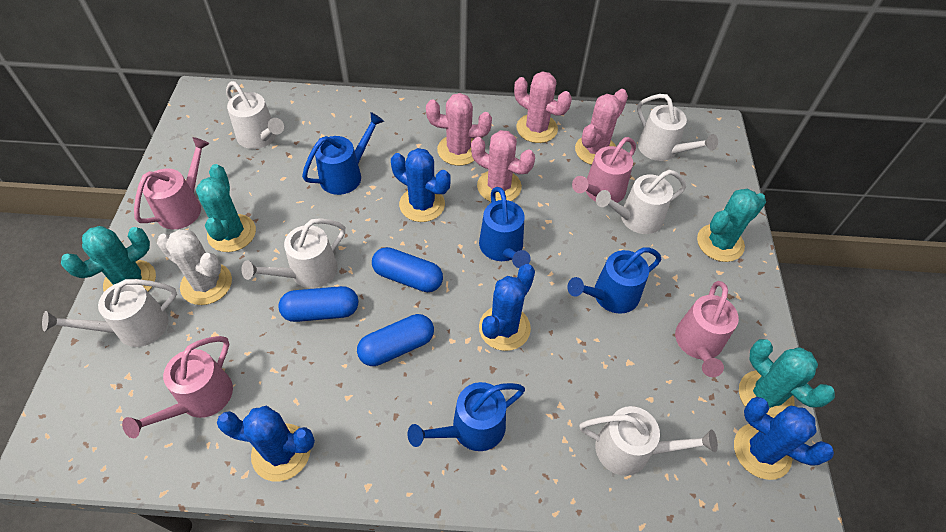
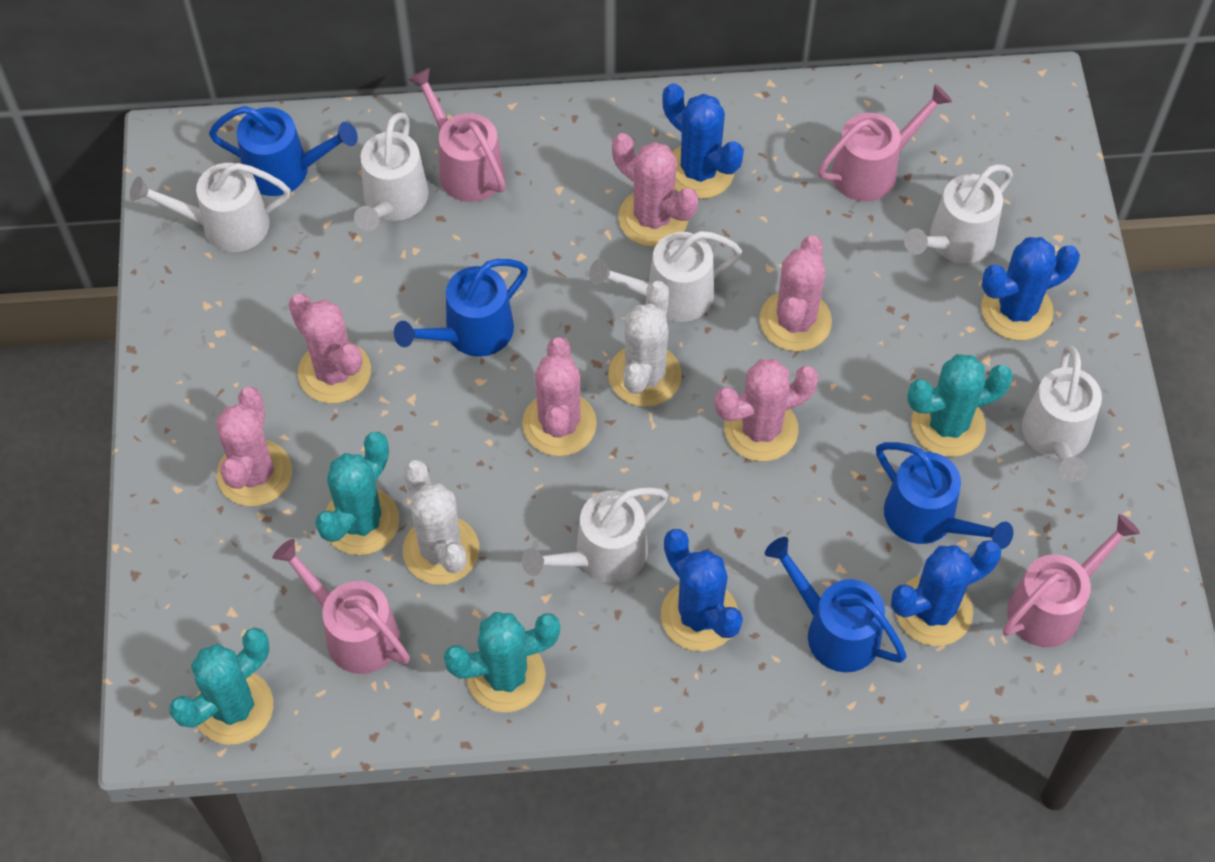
blue capsule: 3 -> 0
pink cactus: 4 -> 6
white cactus: 1 -> 2

